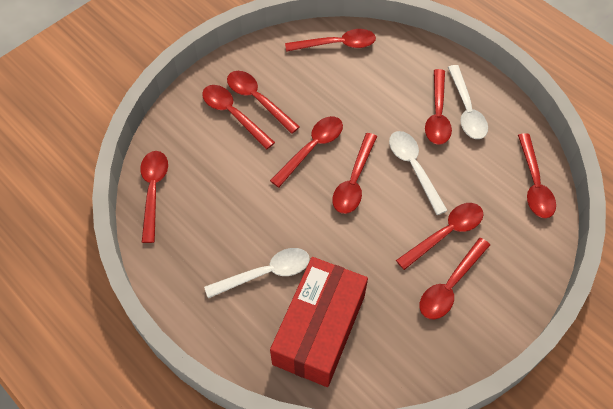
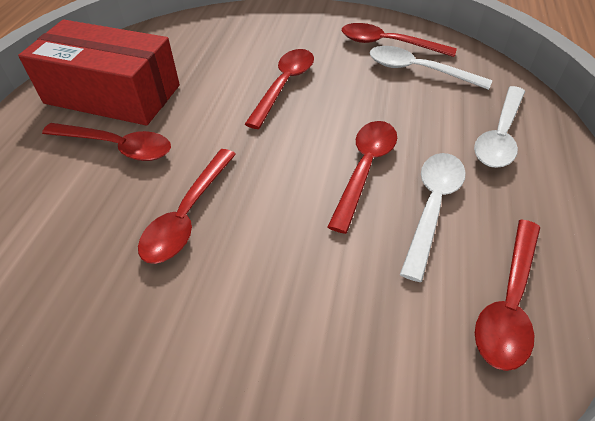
red spoon: 10 -> 6

